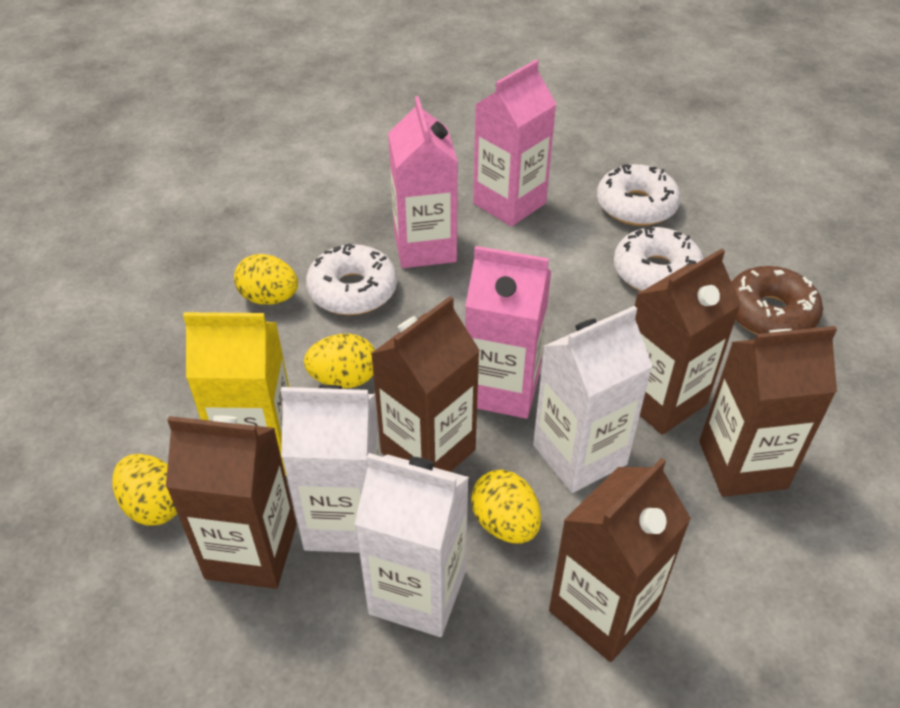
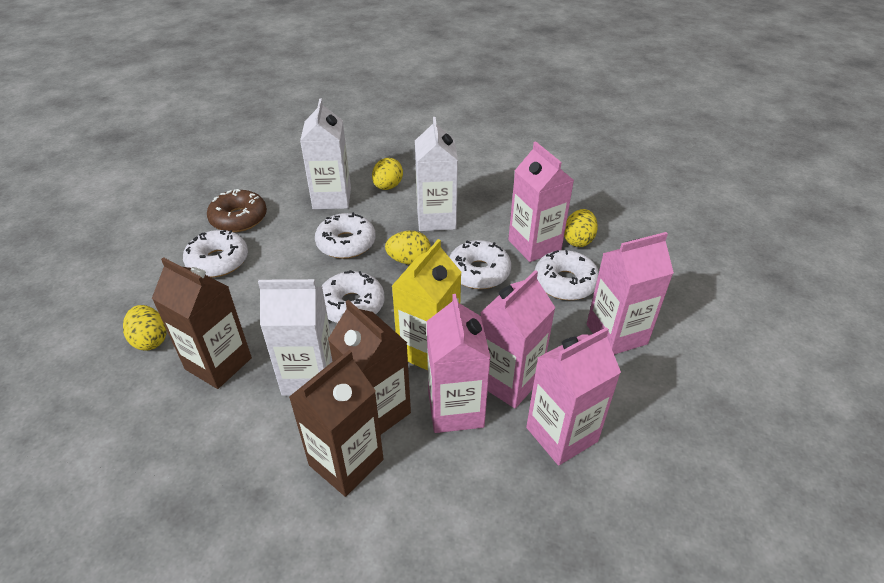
brown carton: 5 -> 3
pink carton: 3 -> 5
white donut: 3 -> 5

